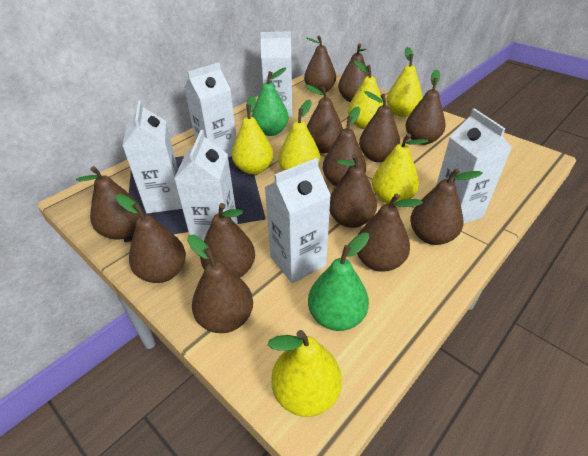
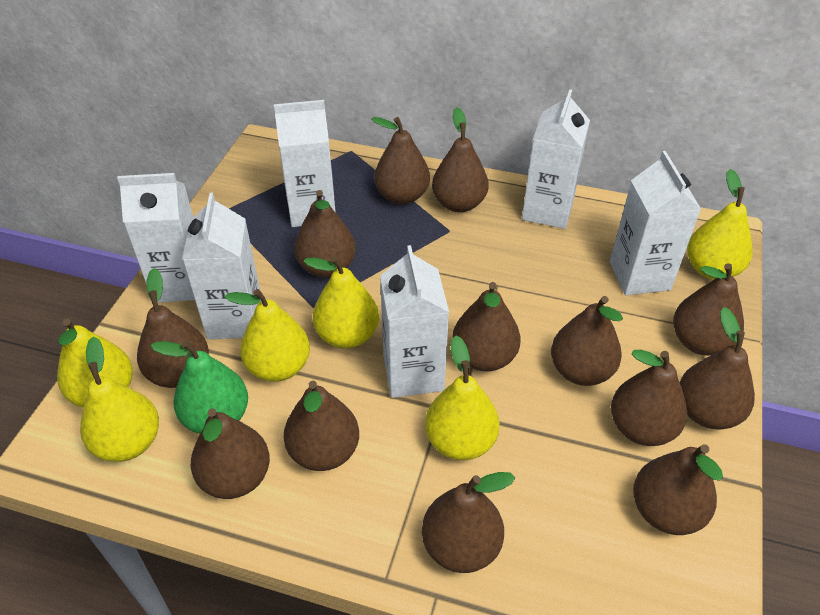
green pear: 2 -> 1

